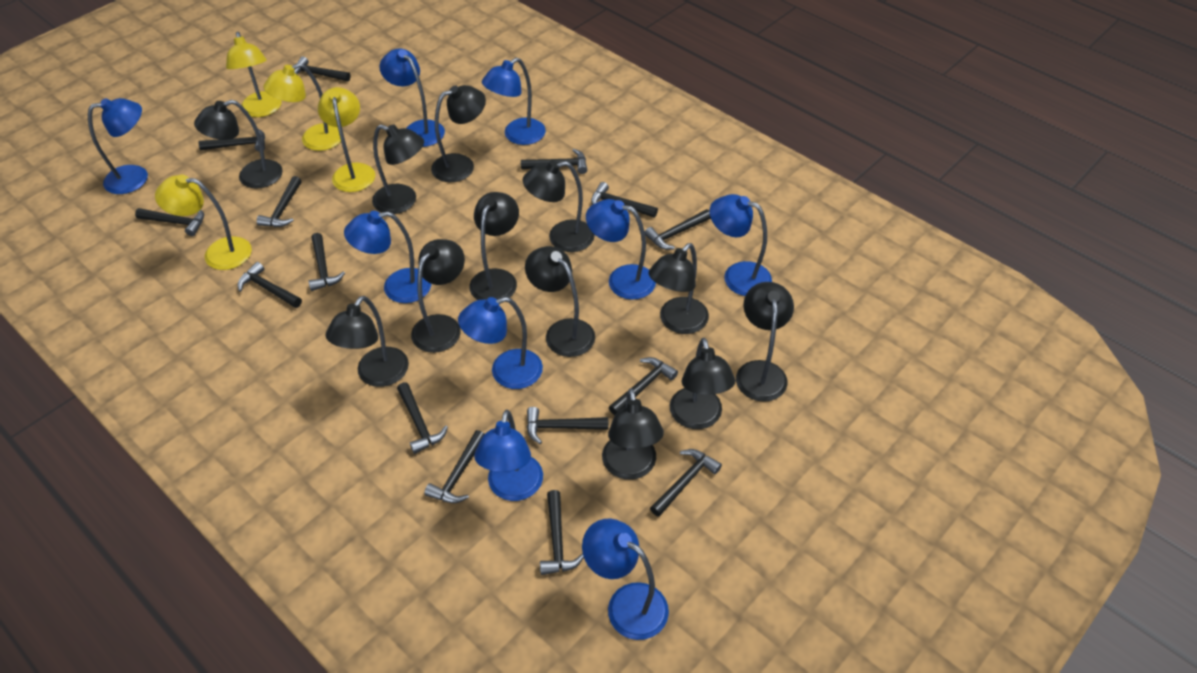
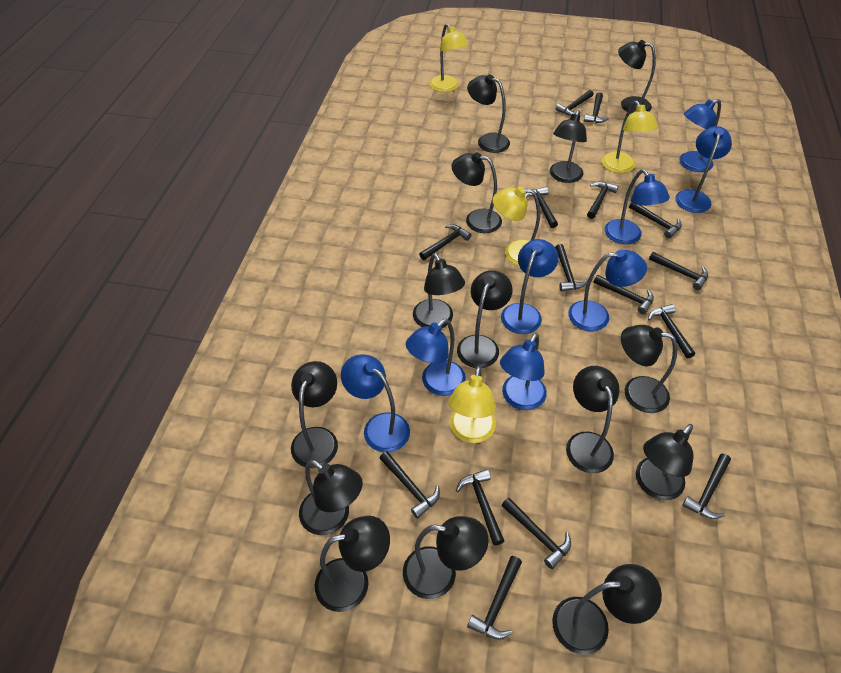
black lamp: 12 -> 14
blue lamp: 9 -> 8

